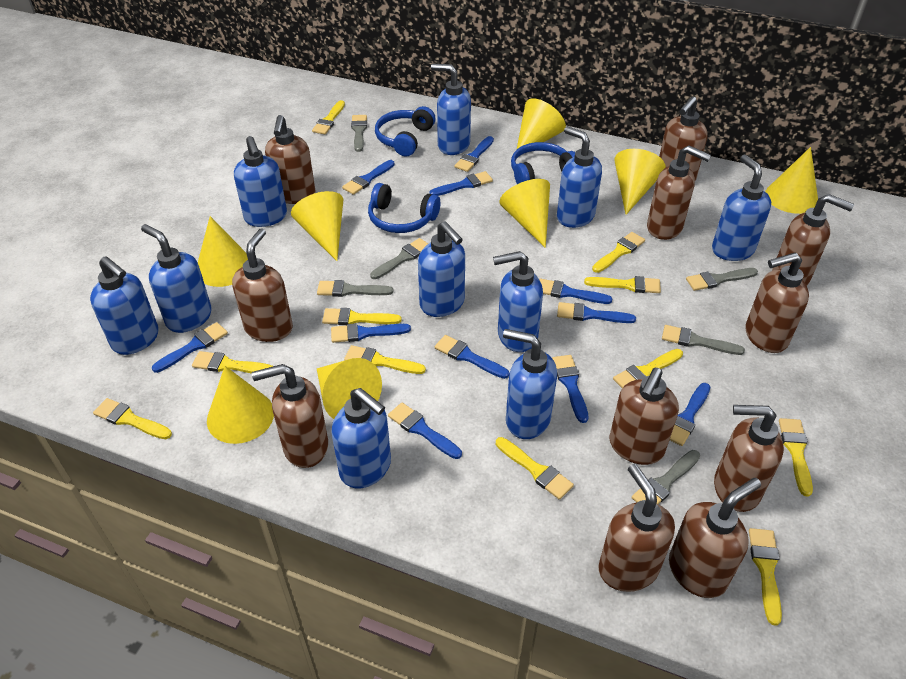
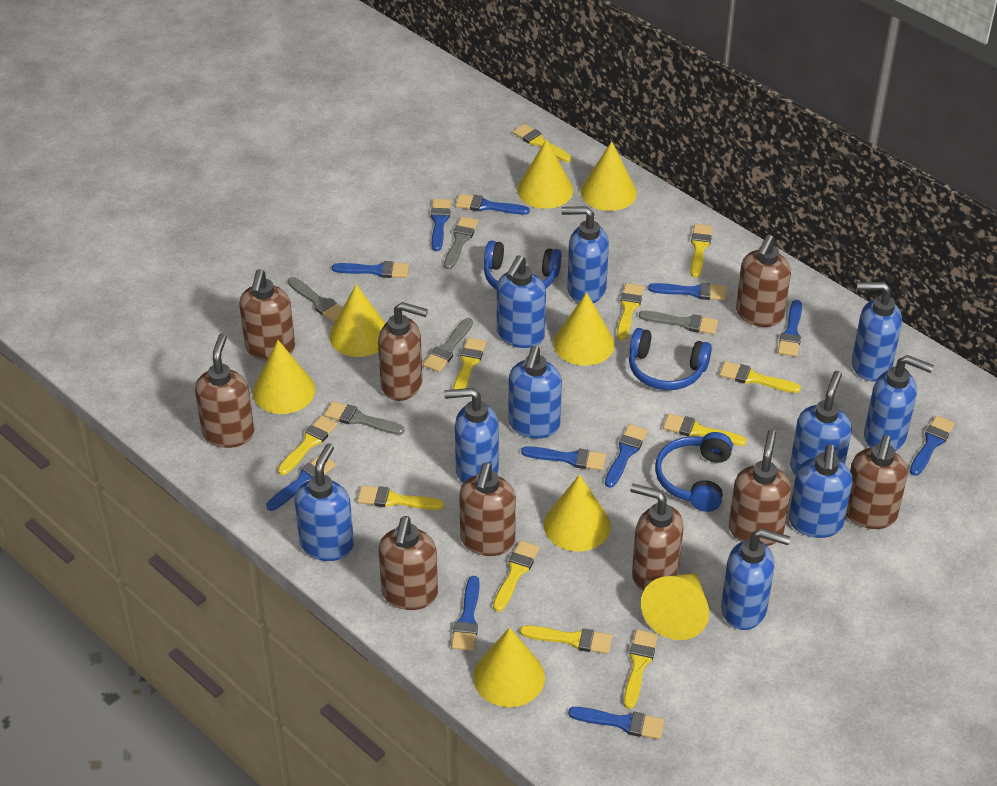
brown soap dispenser: 11 -> 9
grey brush: 6 -> 5

